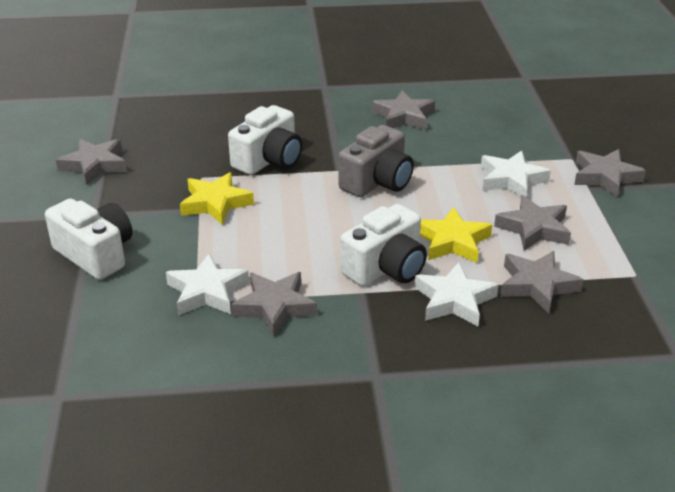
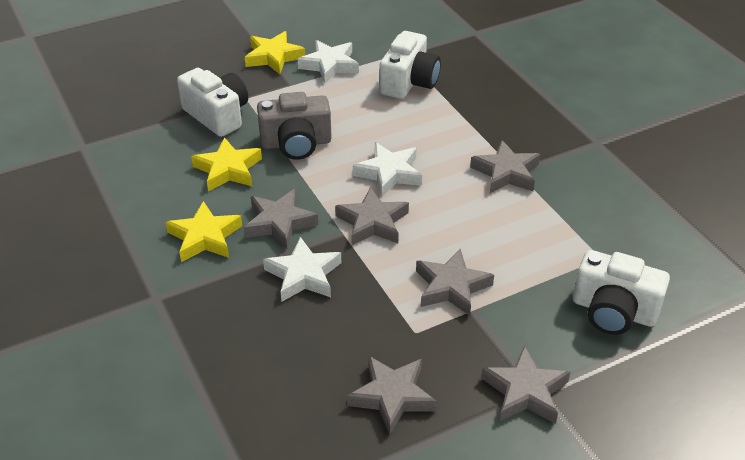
yellow star: 2 -> 3

